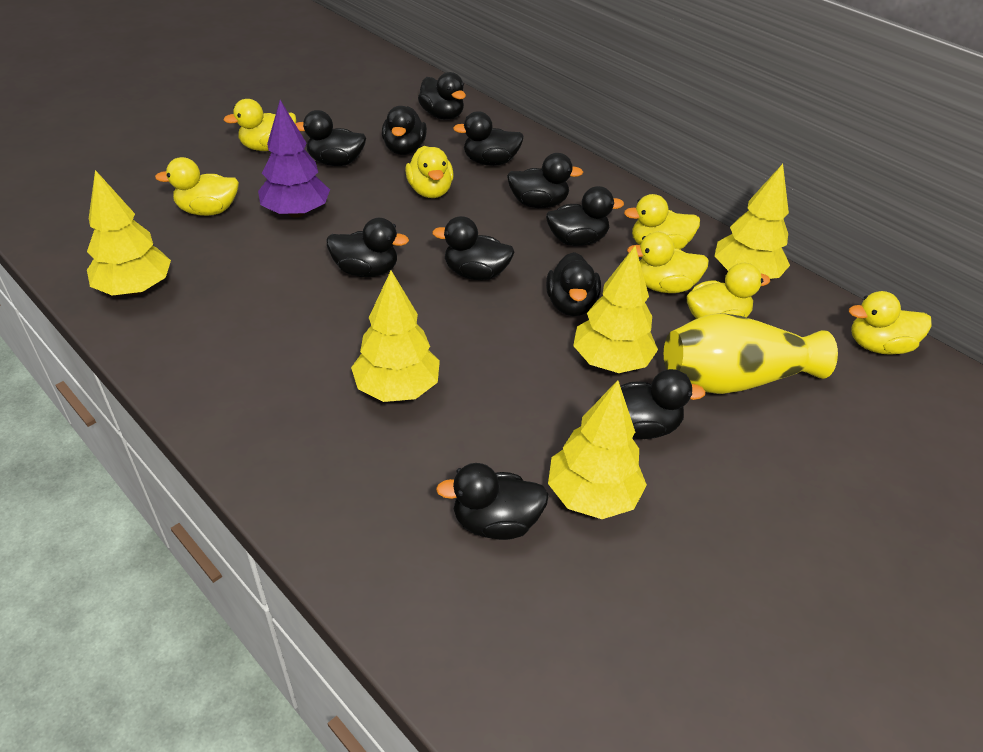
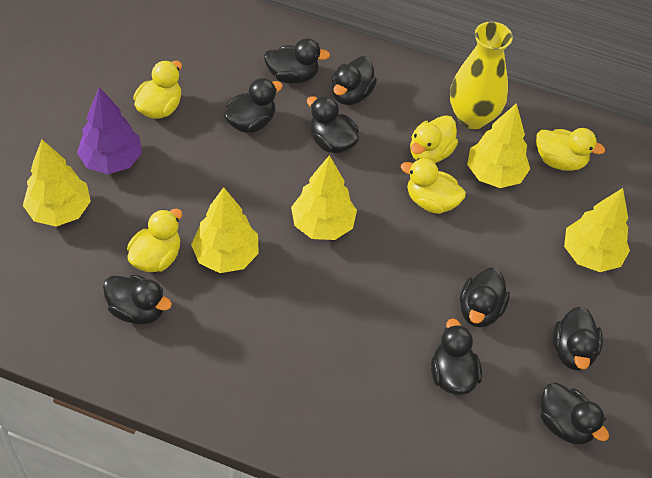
black duck: 11 -> 9
yellow duck: 7 -> 5

